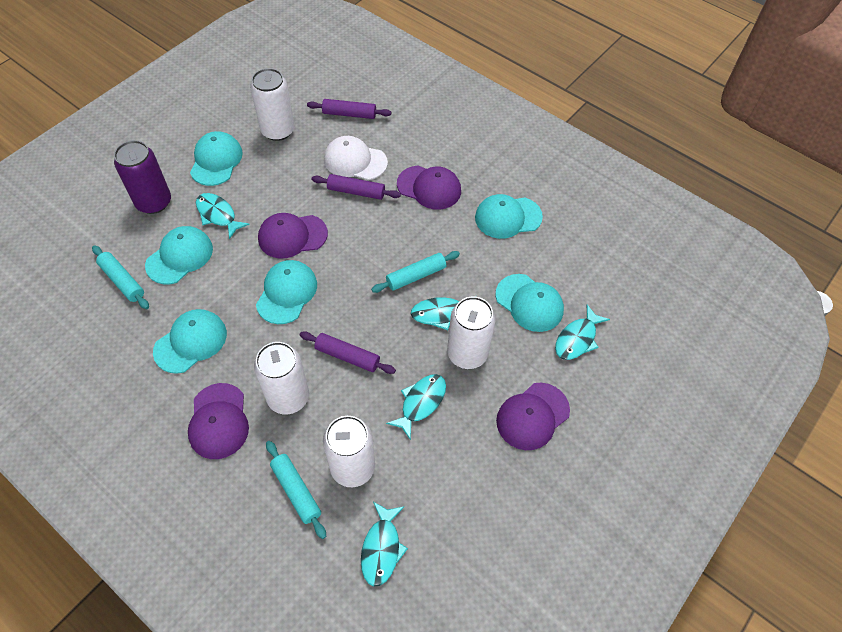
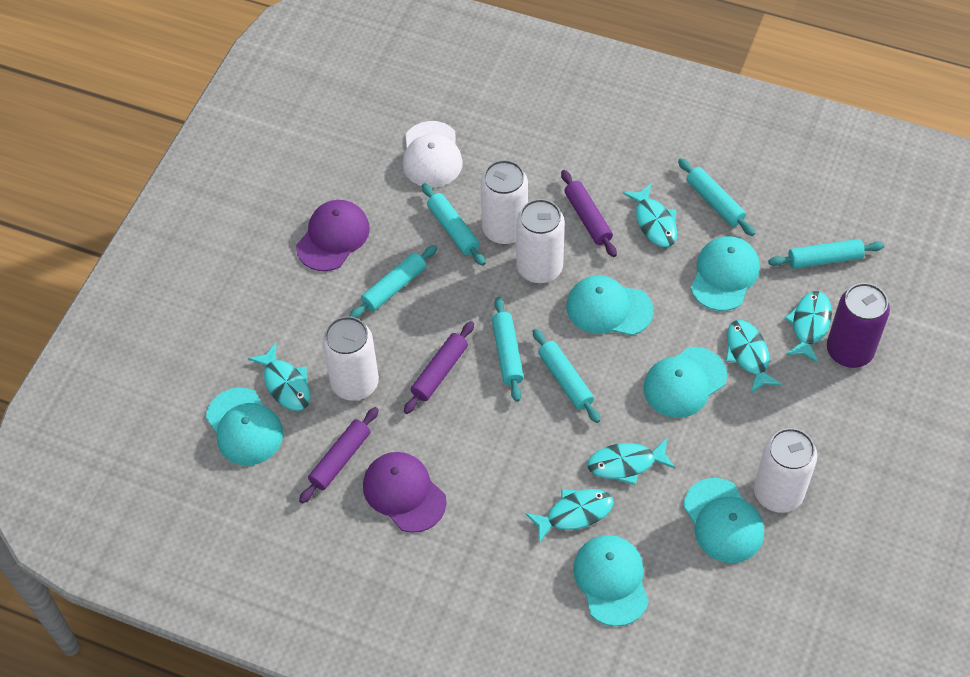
purple cap: 4 -> 2
turquoise fish: 5 -> 6
turquoise rolling pin: 3 -> 6

